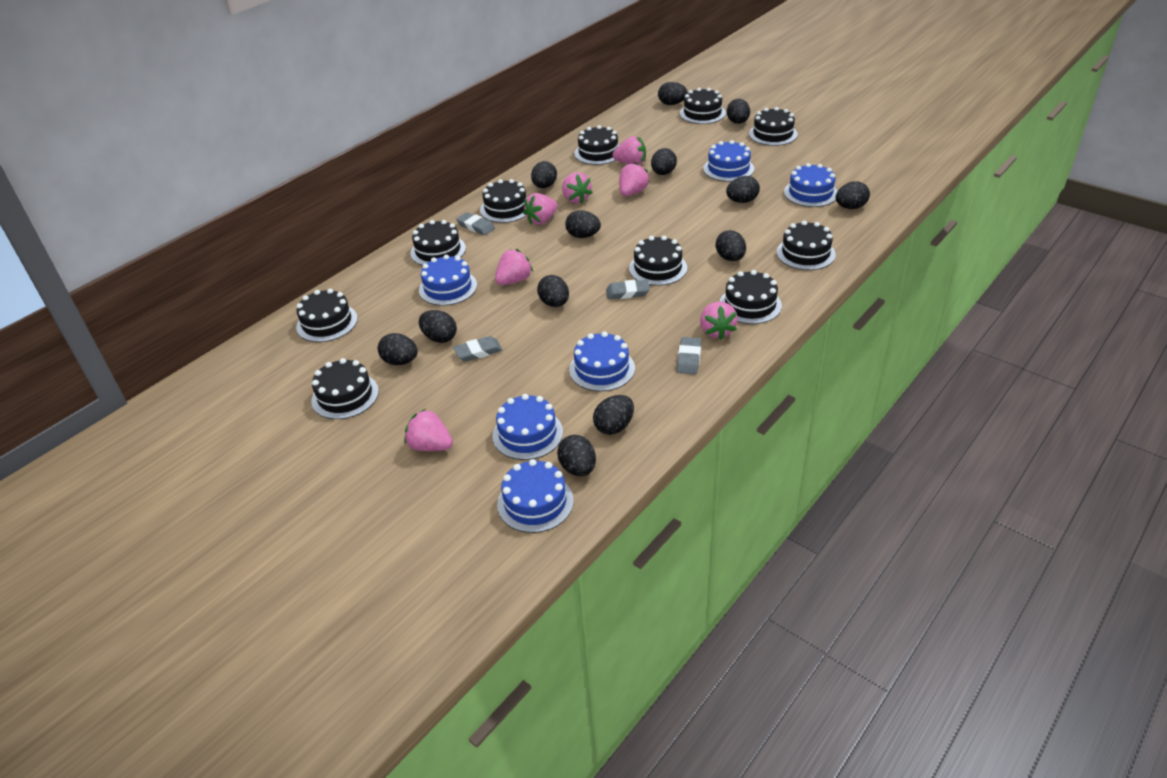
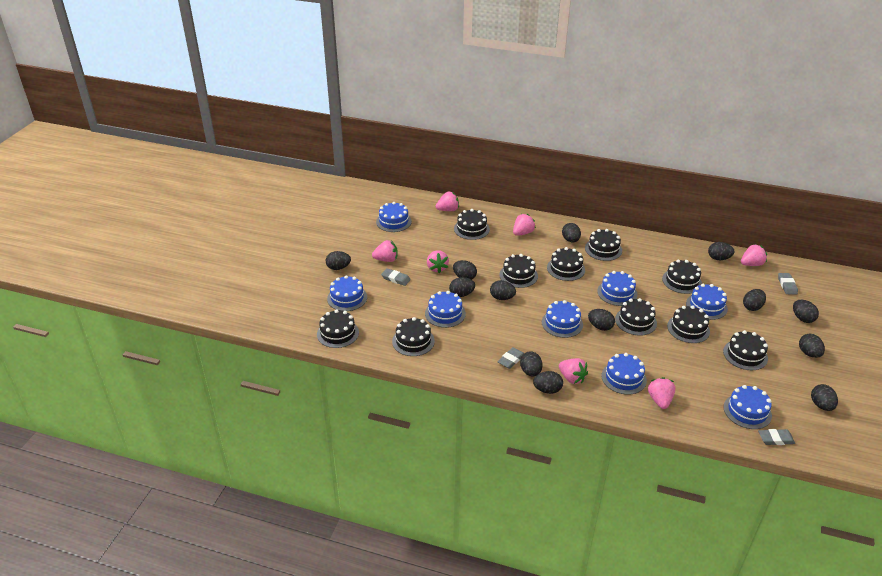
blue cake: 6 -> 8

